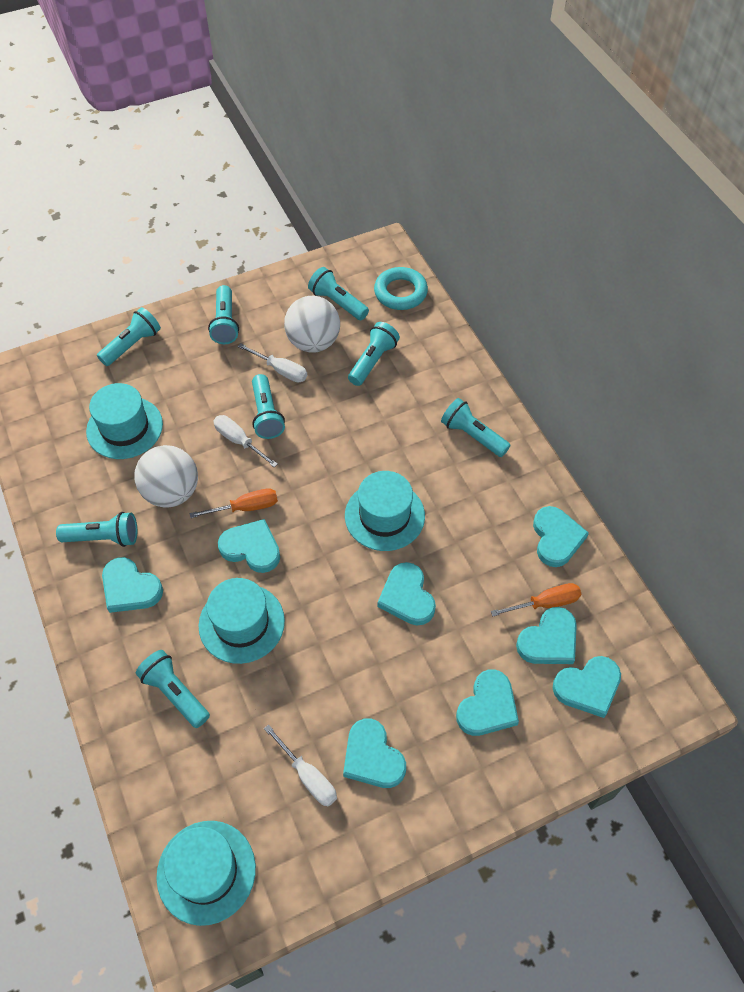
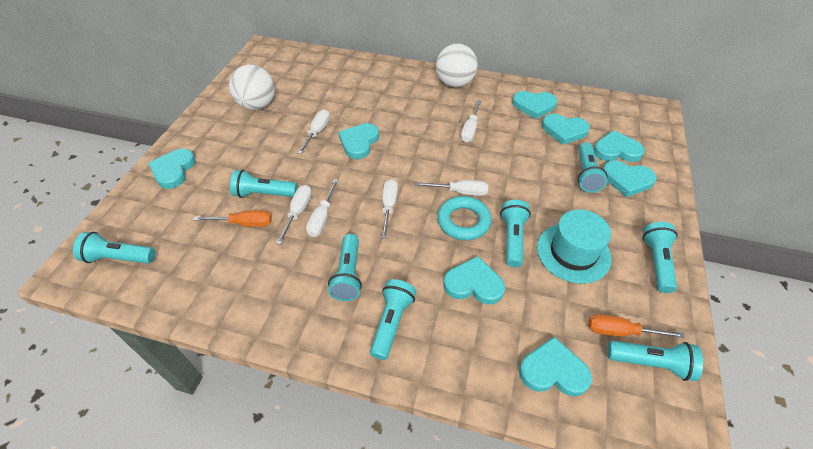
turquoise hat: 4 -> 1
white screwdriver: 3 -> 6

